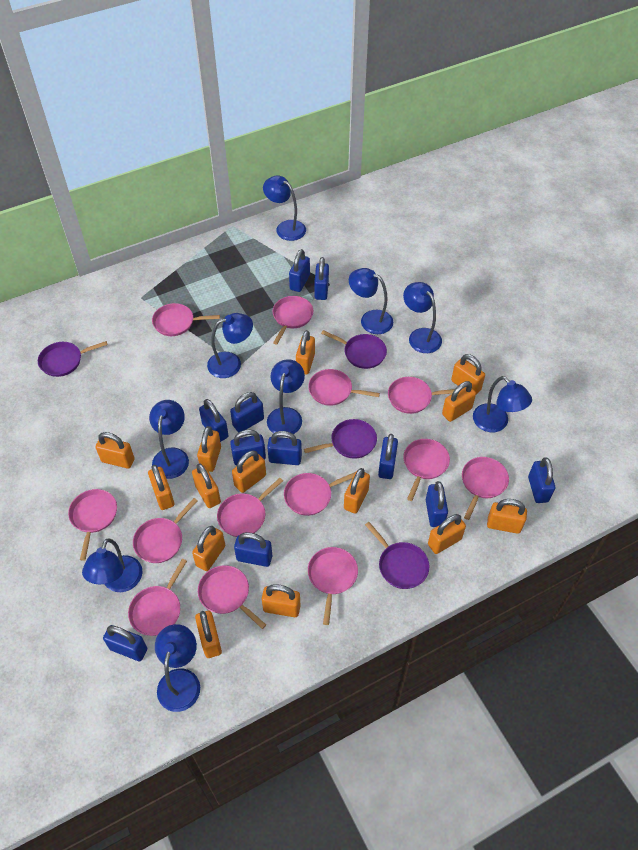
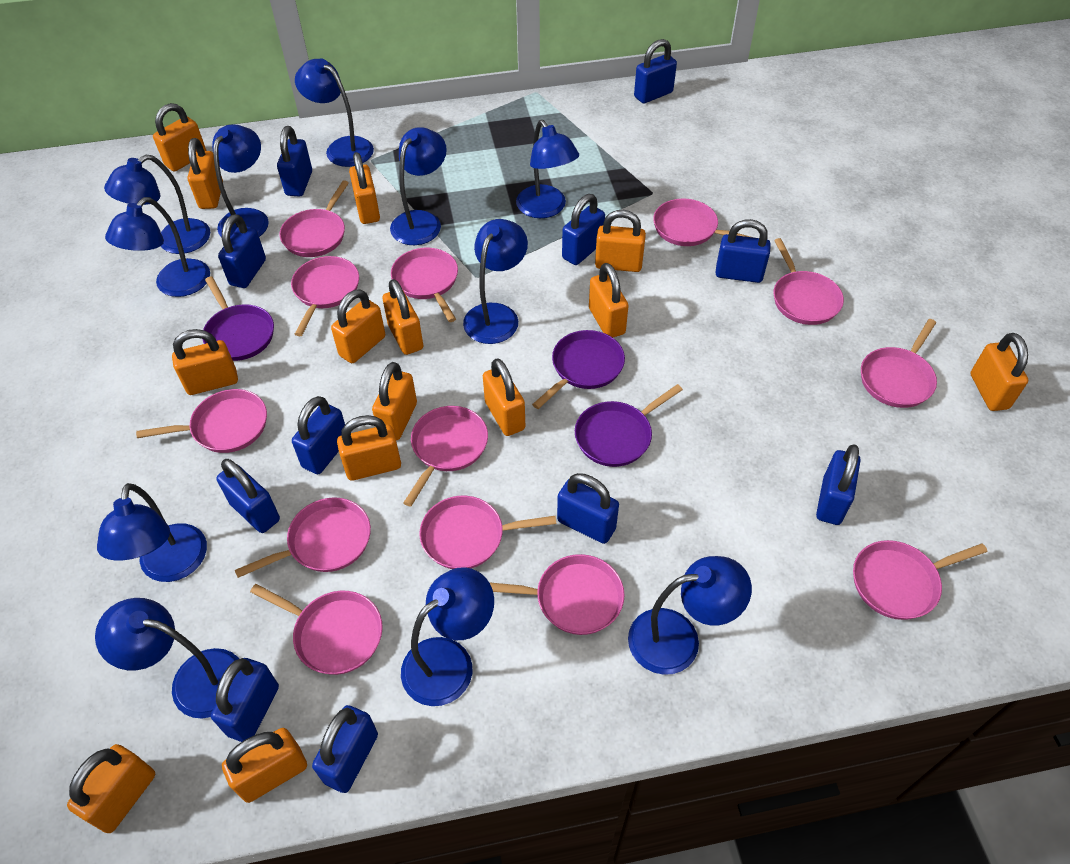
blue lamp: 9 -> 11
purple pan: 4 -> 3

